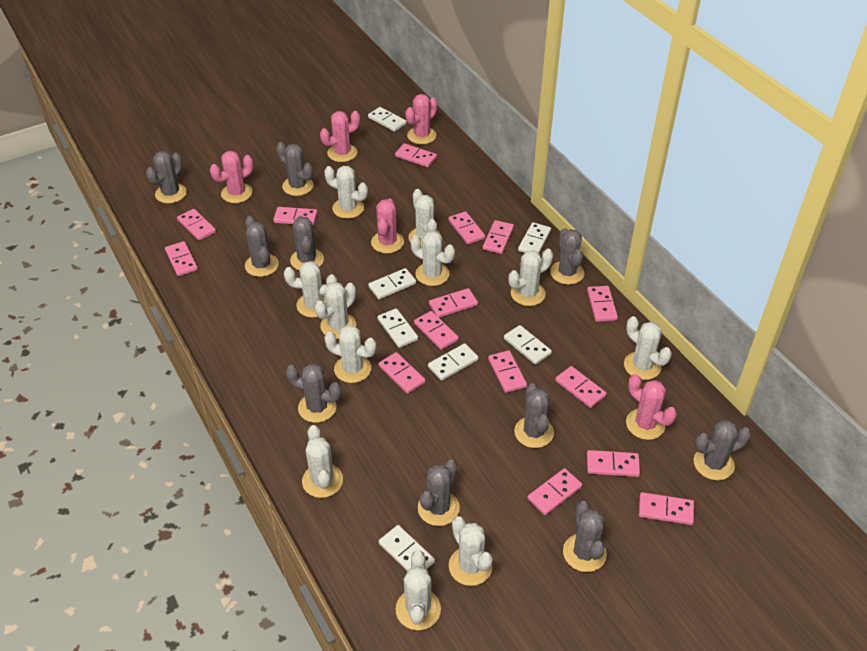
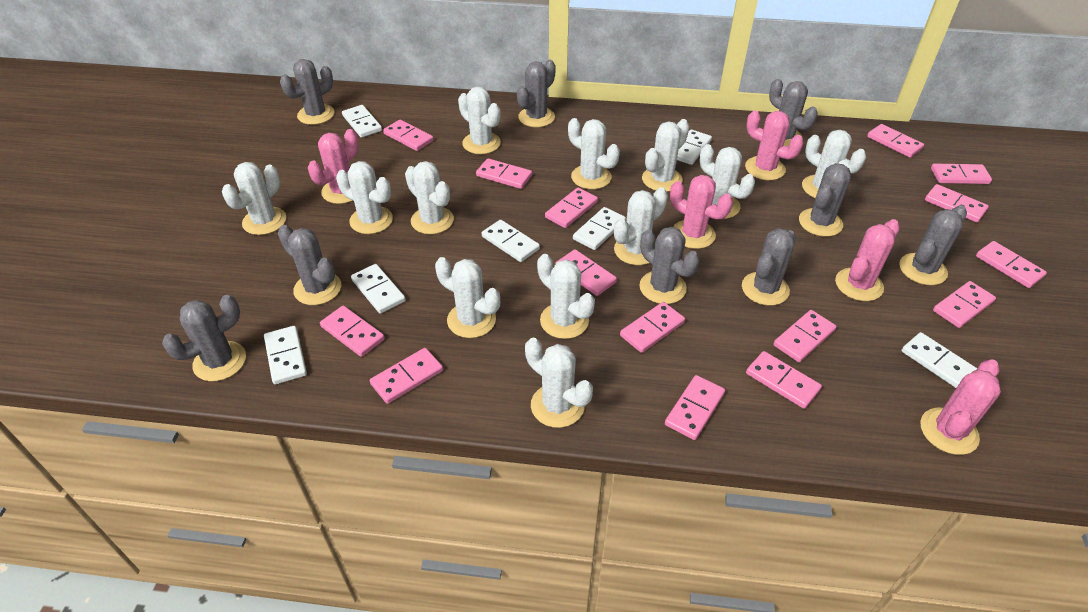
grey cactus: 10 -> 9
white cactus: 11 -> 12

